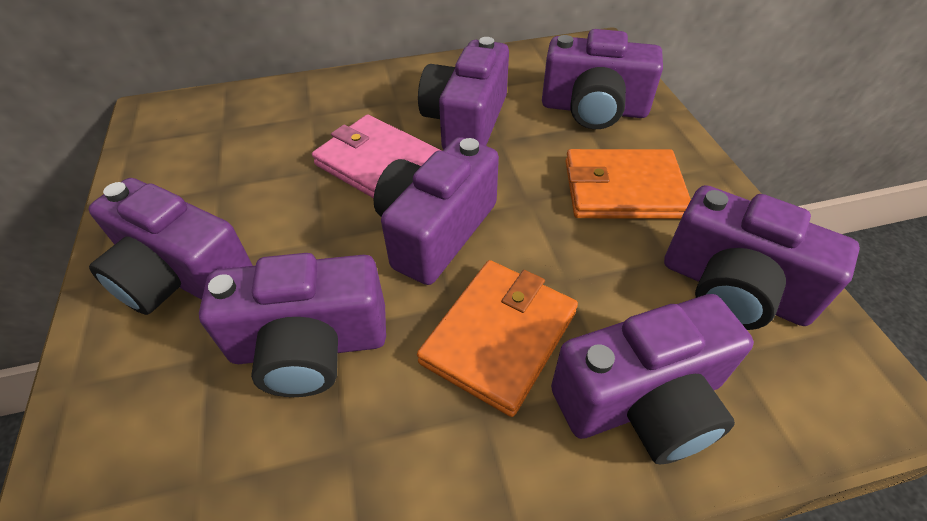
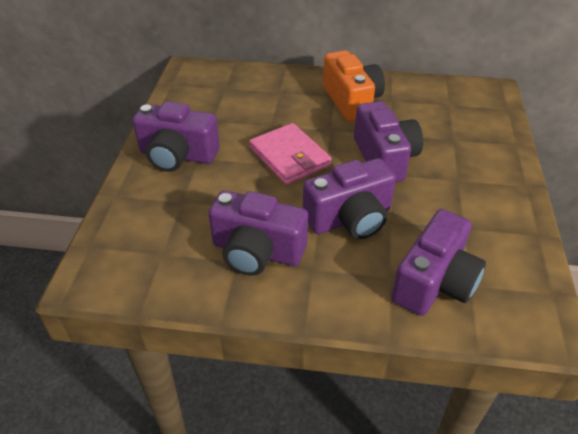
orange camera: 0 -> 1
orange wallet: 2 -> 0
purple camera: 7 -> 5

